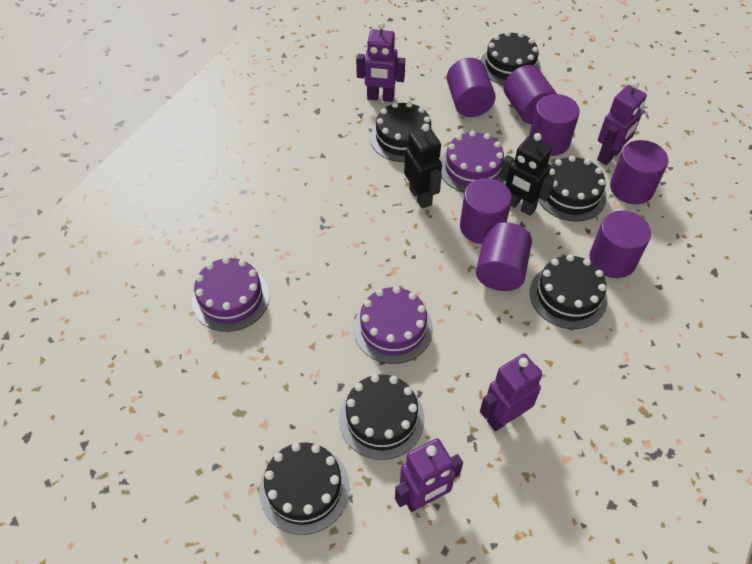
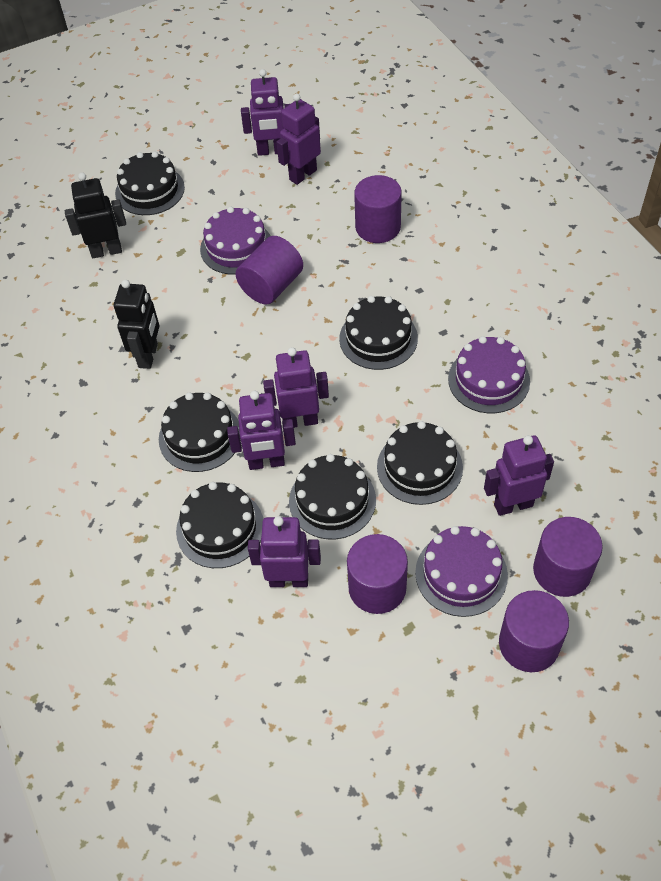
purple cylinder: 7 -> 5
purple robot: 4 -> 6

